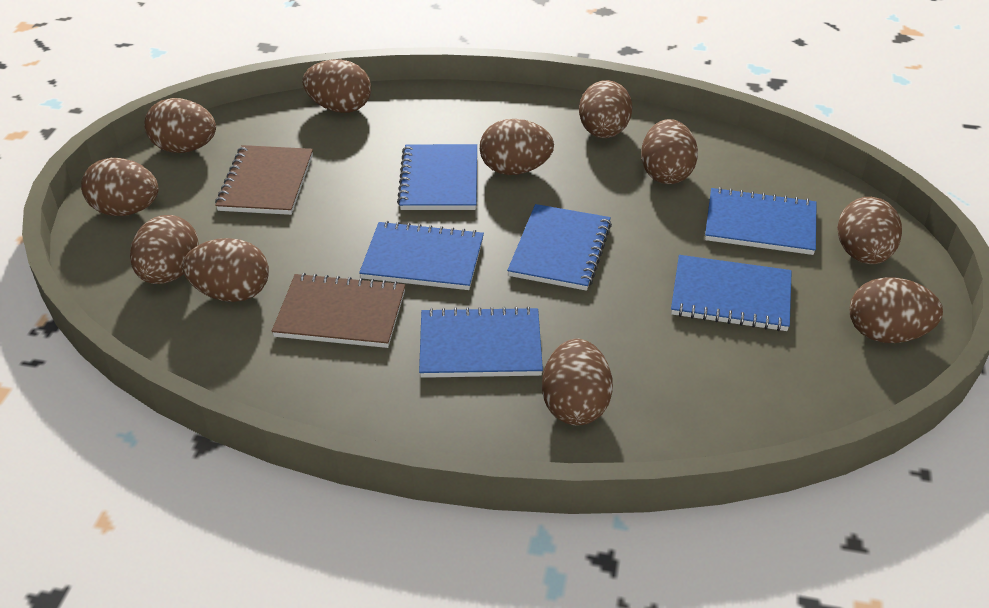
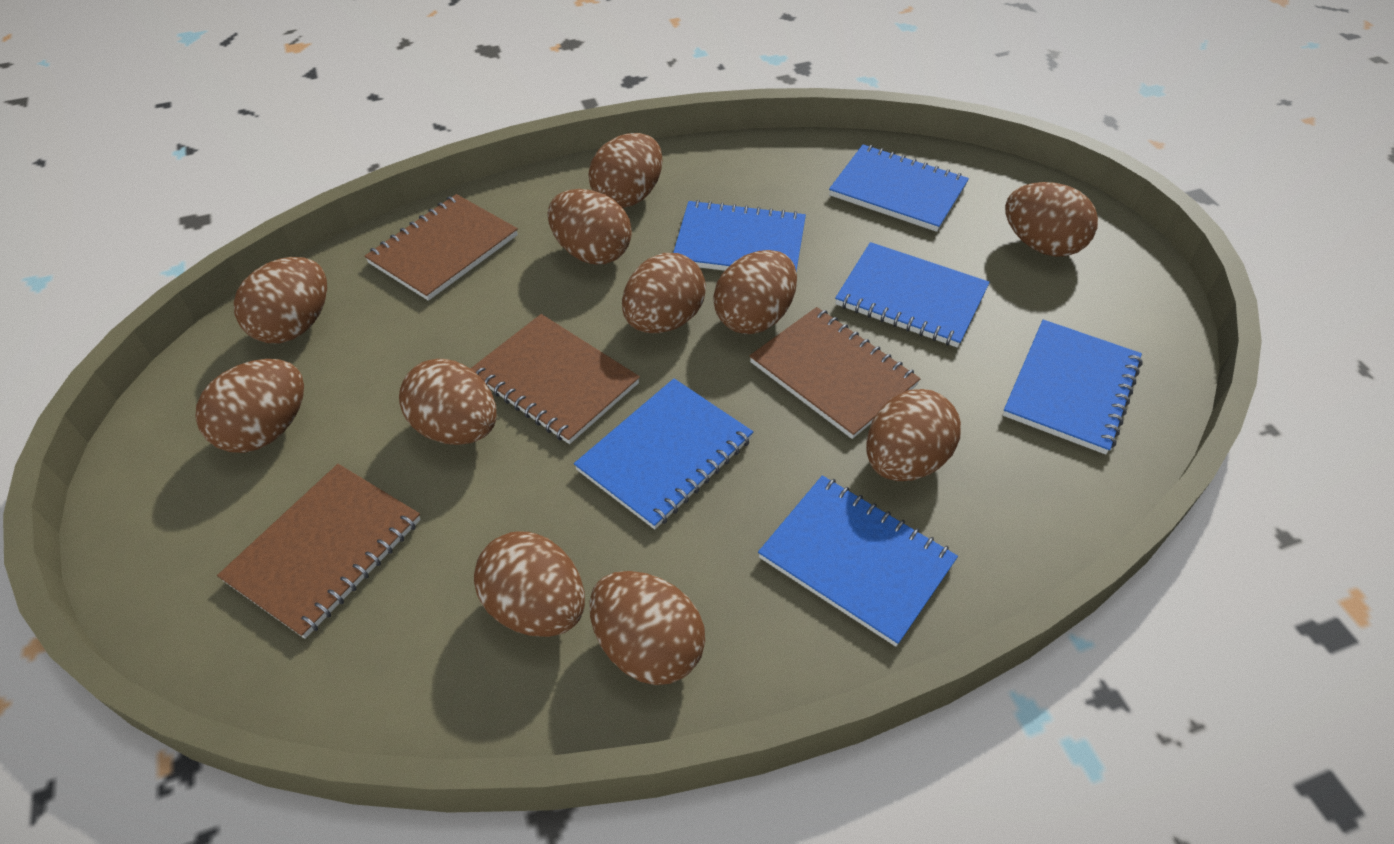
brown notebook: 2 -> 4

